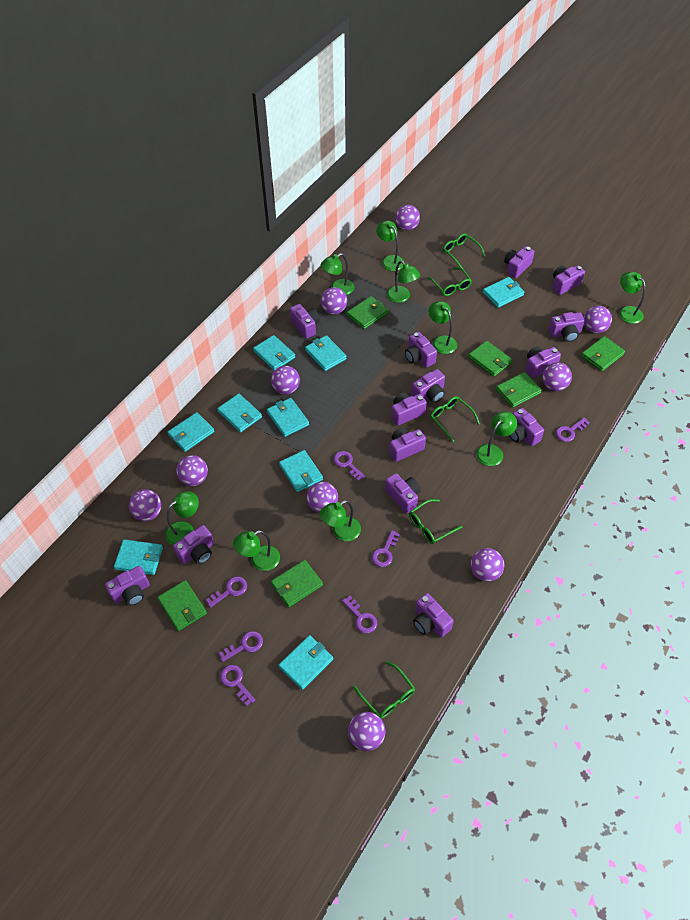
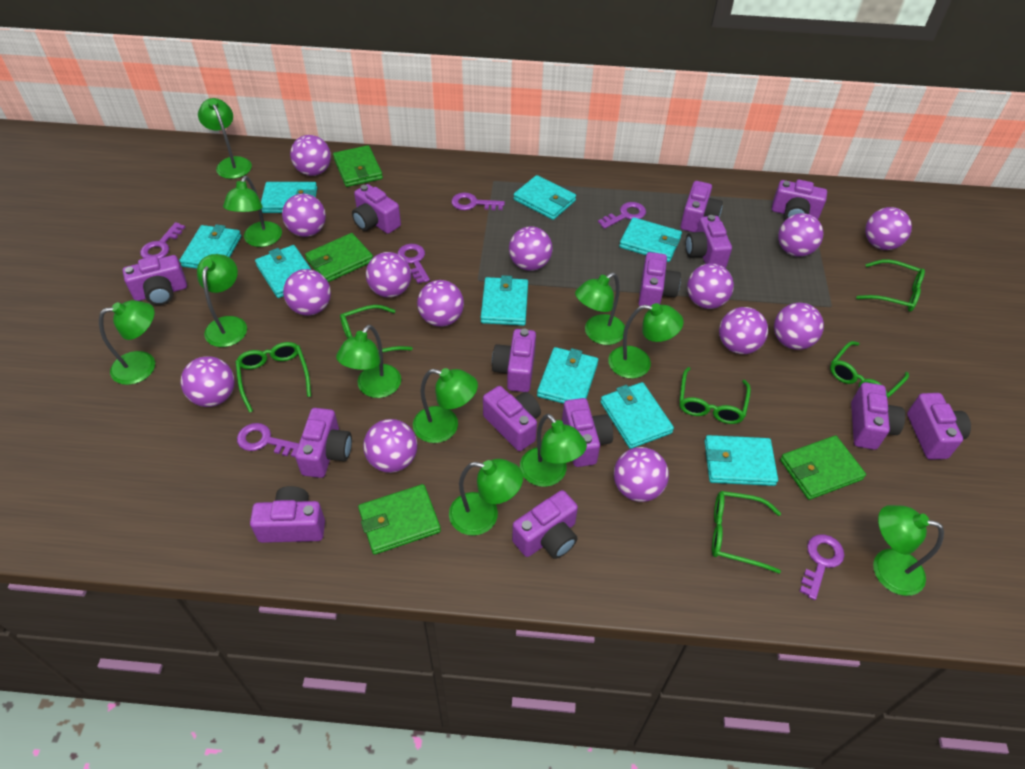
green glasses: 5 -> 6
green lamp: 9 -> 11
green wallet: 6 -> 4
purple ball: 10 -> 14
purple key: 7 -> 6

